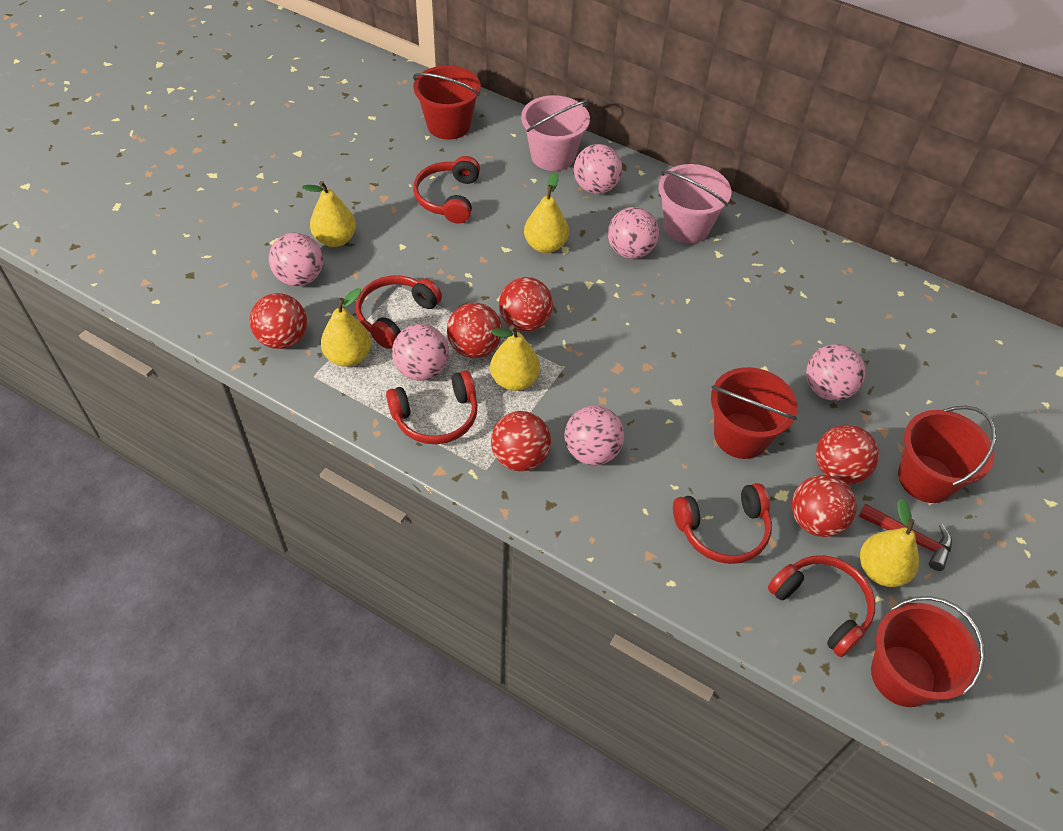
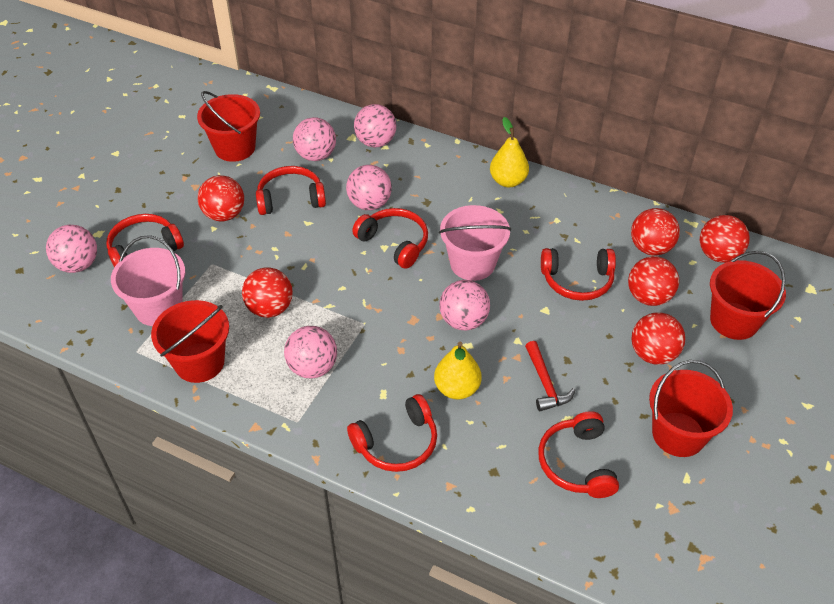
red headphones: 5 -> 6
yellow pear: 5 -> 2

